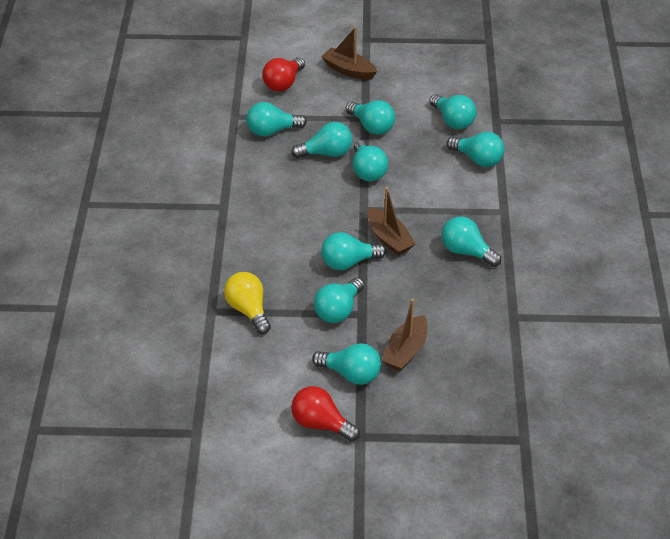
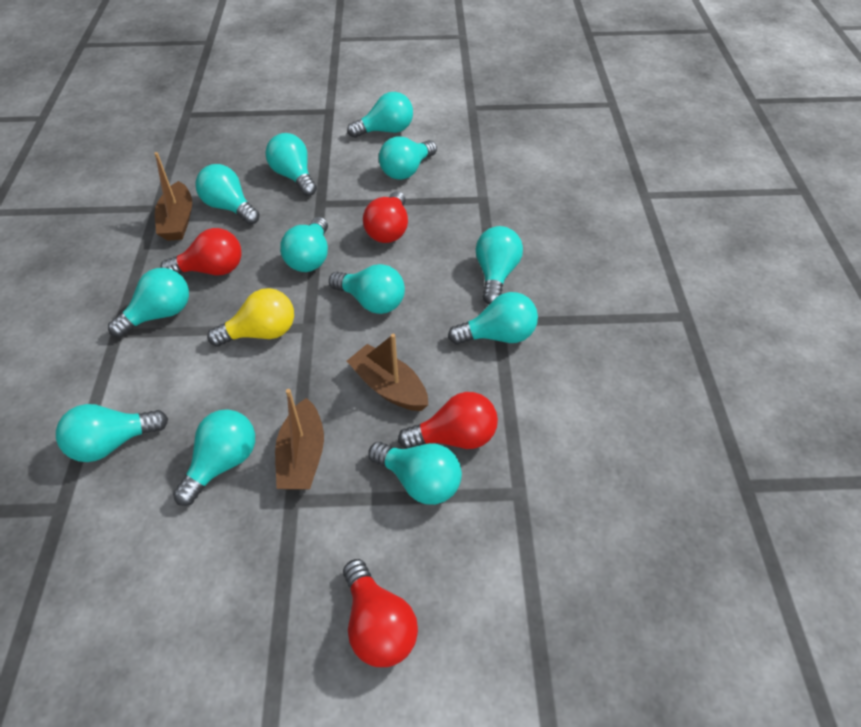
red light bulb: 2 -> 4
turquoise light bulb: 10 -> 12

